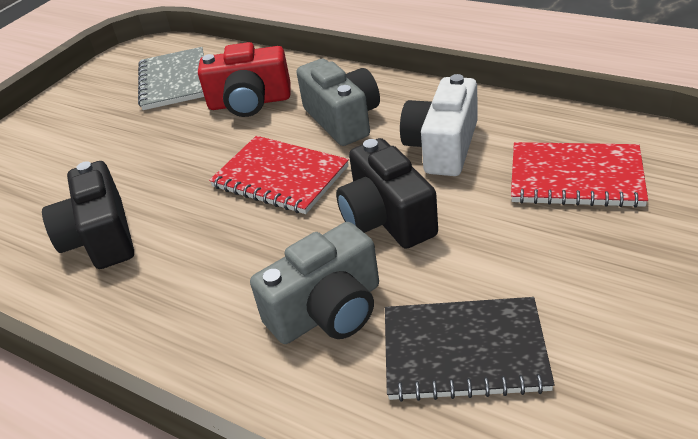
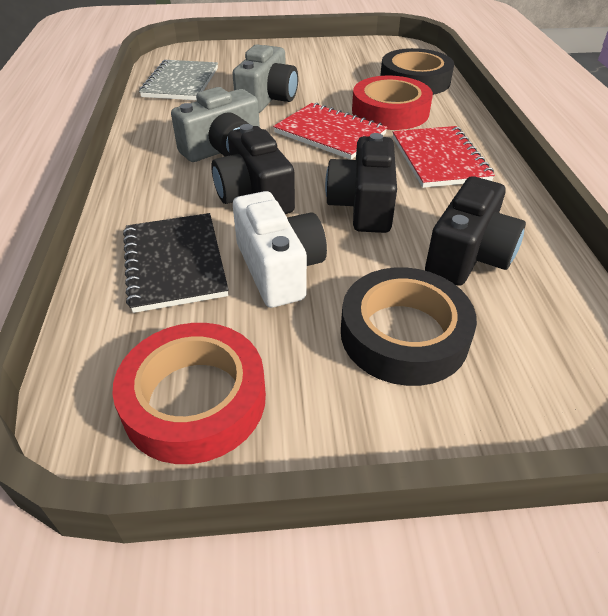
black camera: 2 -> 3
black tape: 0 -> 2
red camera: 1 -> 0
red tape: 0 -> 2

